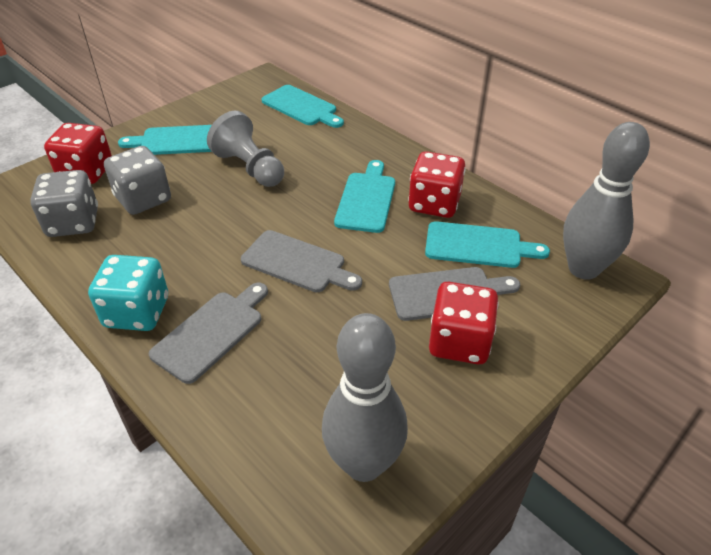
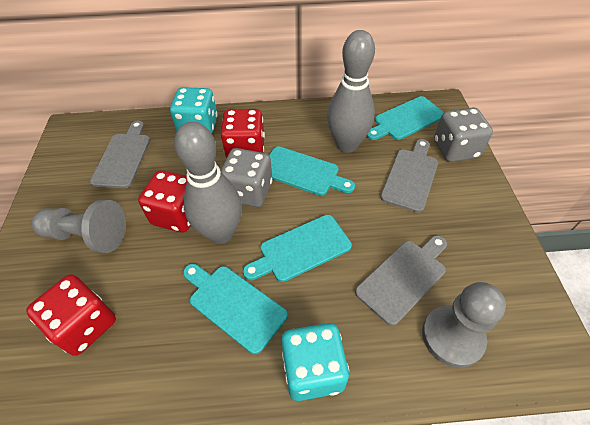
grey pawn: 1 -> 2
turquoise dice: 1 -> 2

